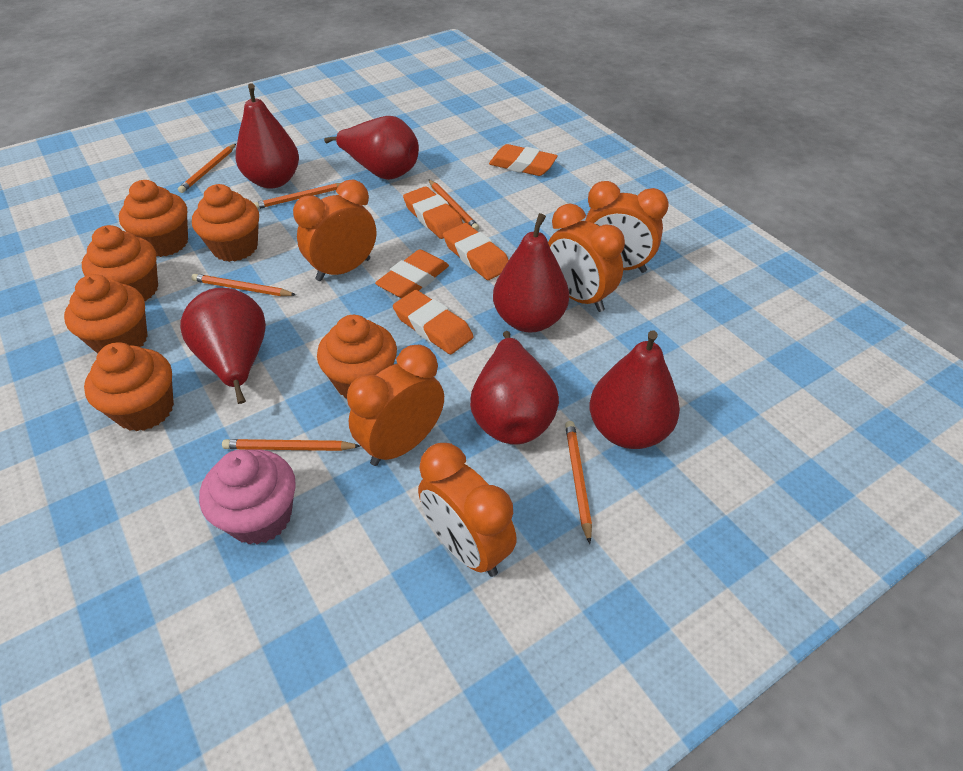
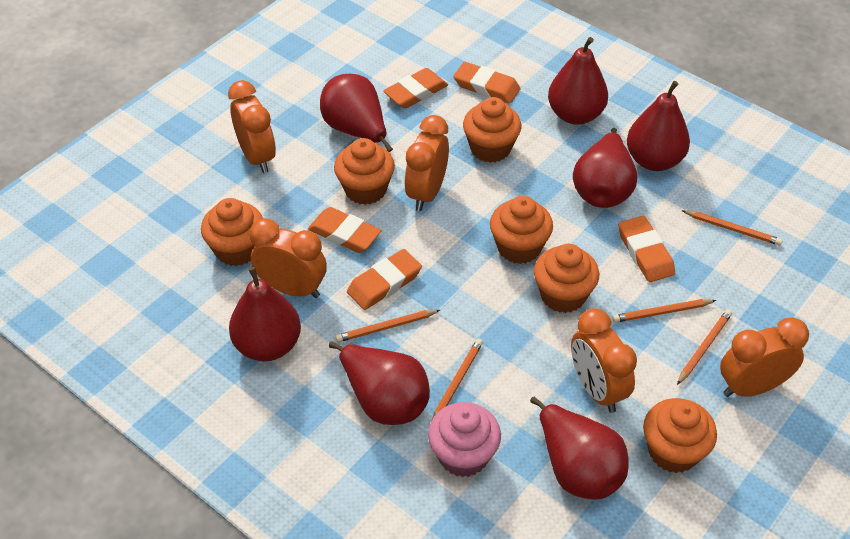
orange pencil: 6 -> 5
red pear: 6 -> 7

